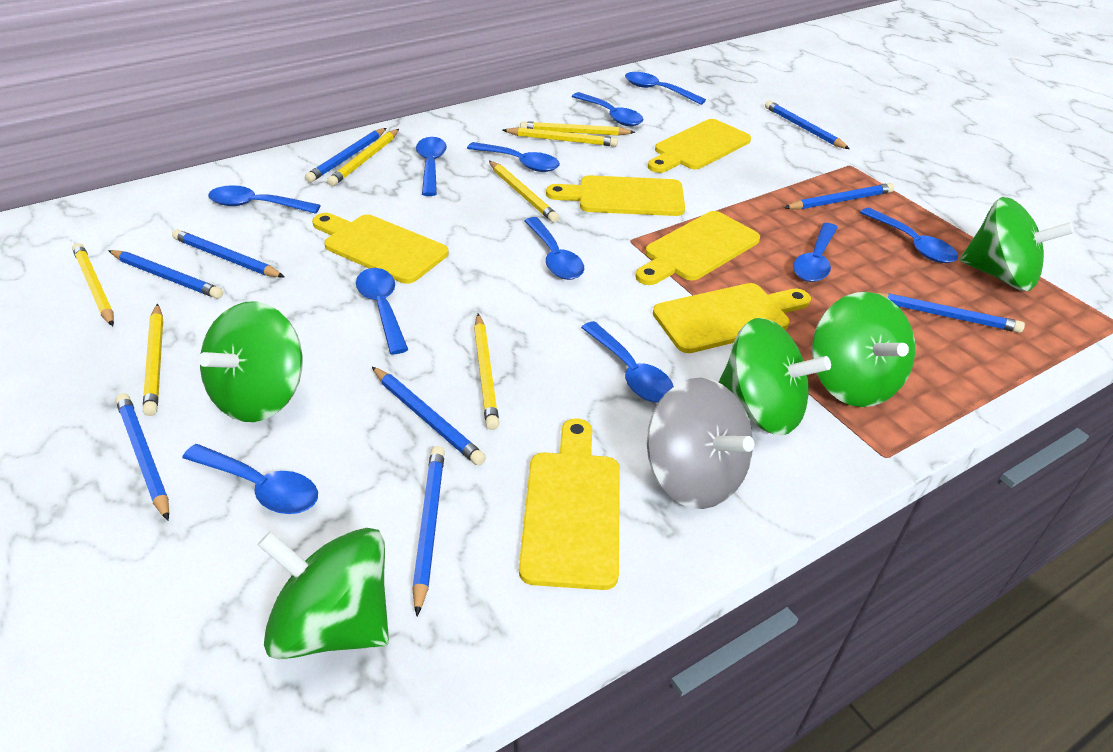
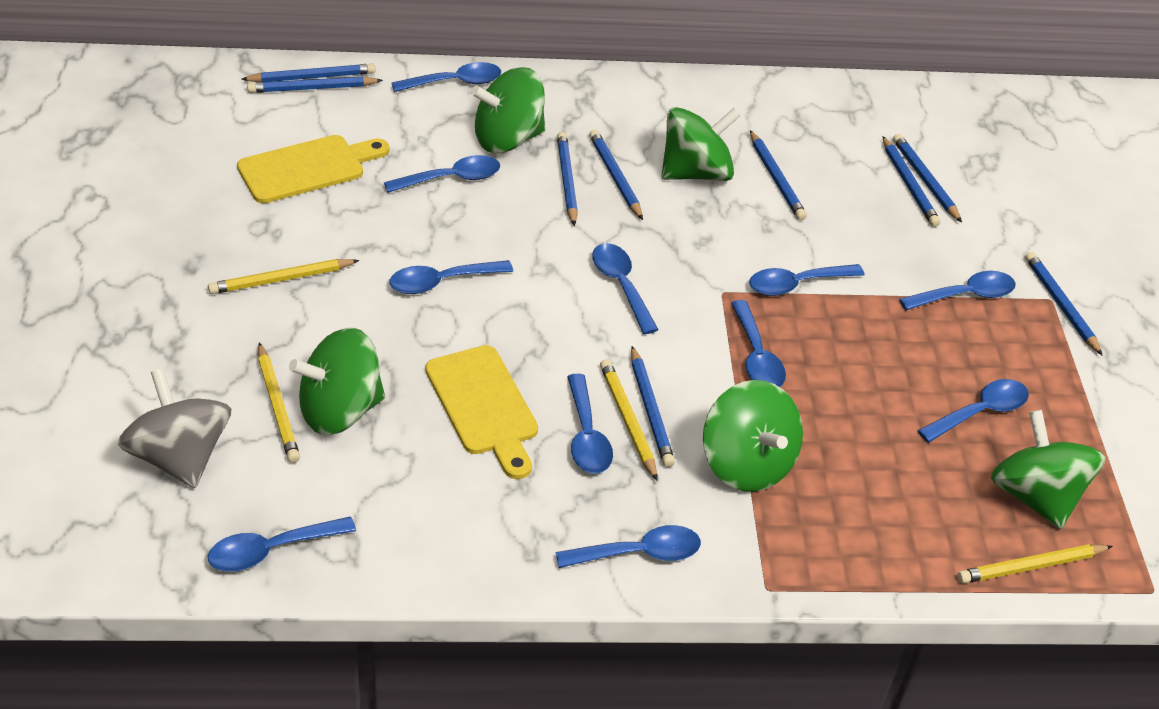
yellow cutting board: 6 -> 2
yellow pencil: 7 -> 4

